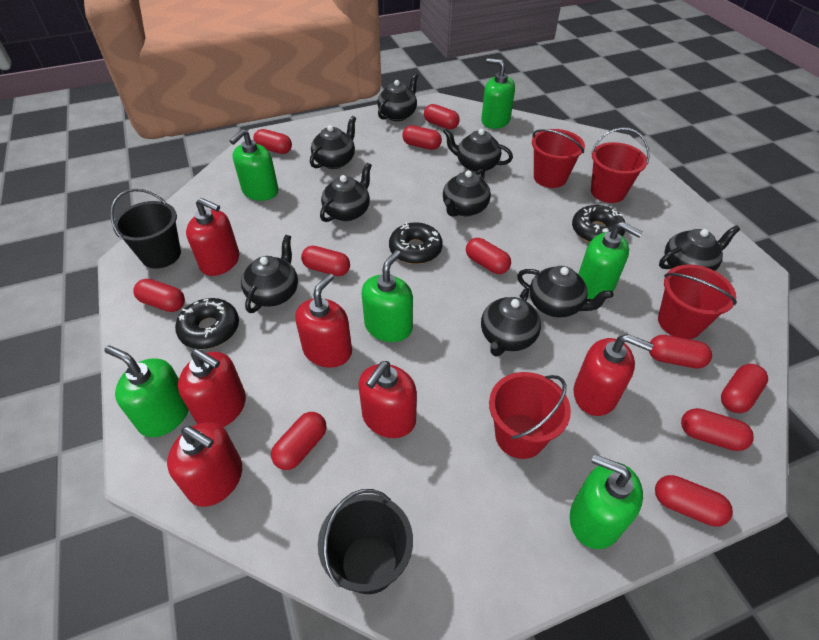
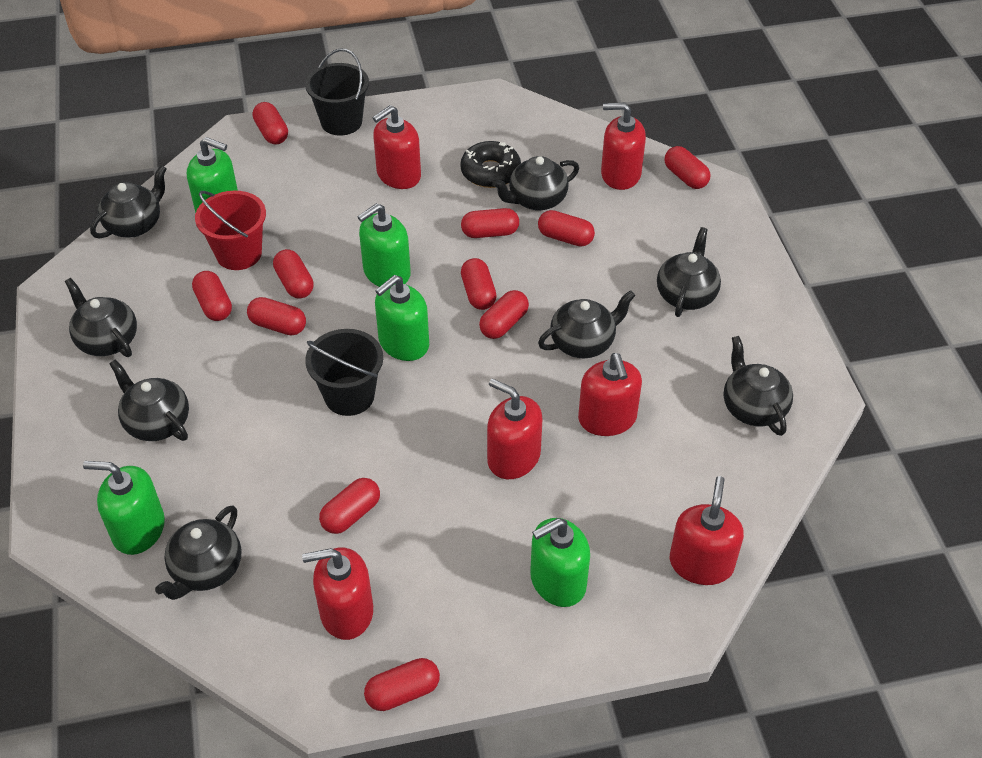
black donut: 3 -> 1
black teapot: 9 -> 8
green soap dispenser: 6 -> 5
red bucket: 4 -> 1

